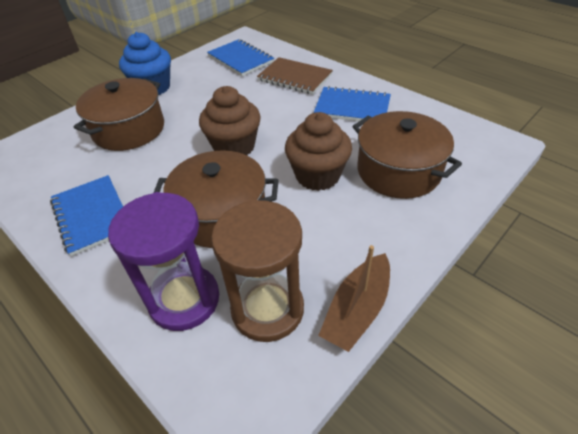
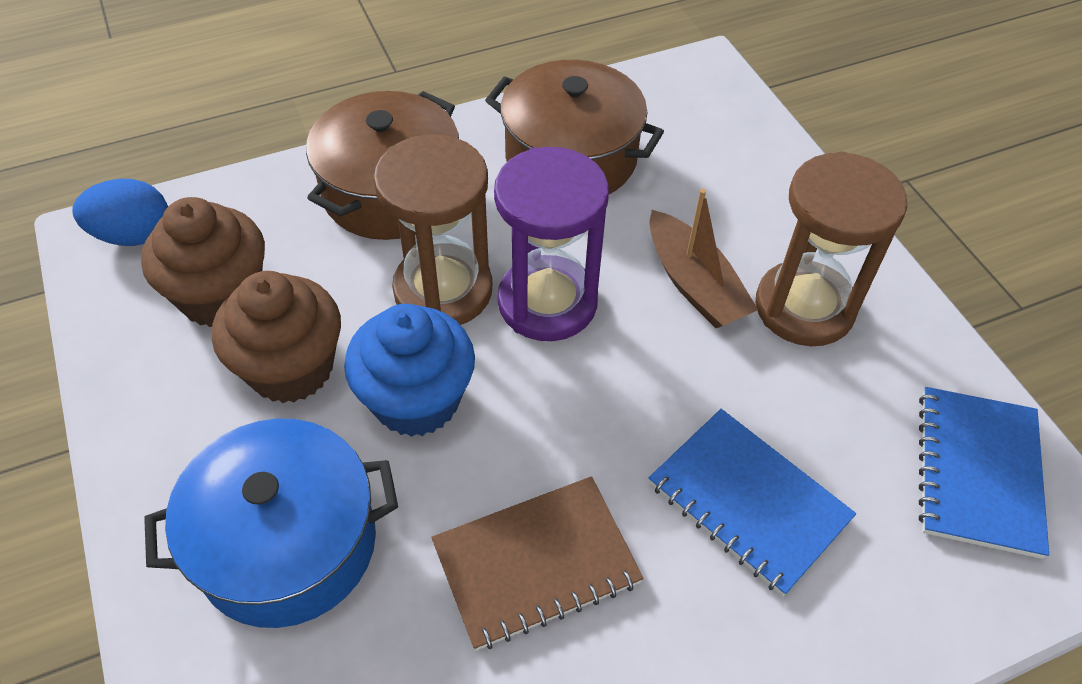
blue egg: 0 -> 1
blue notebook: 3 -> 2
blue pot: 0 -> 1
brown hourglass: 1 -> 2
brown pot: 3 -> 2

